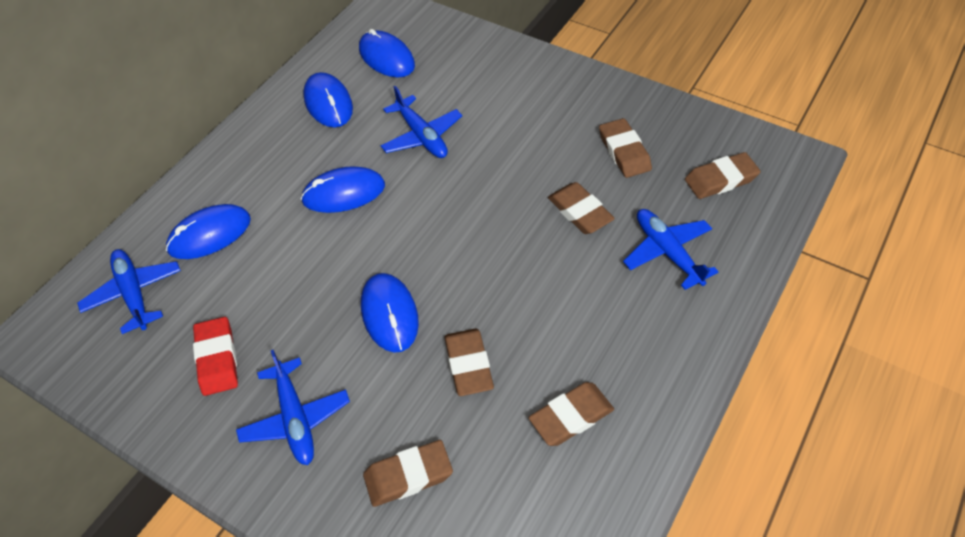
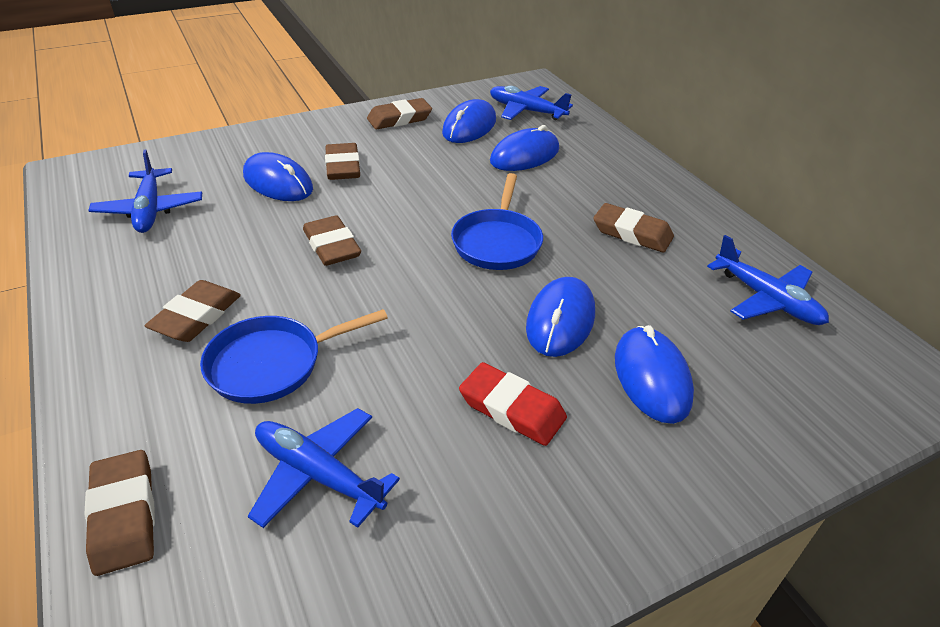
blue pan: 0 -> 2

